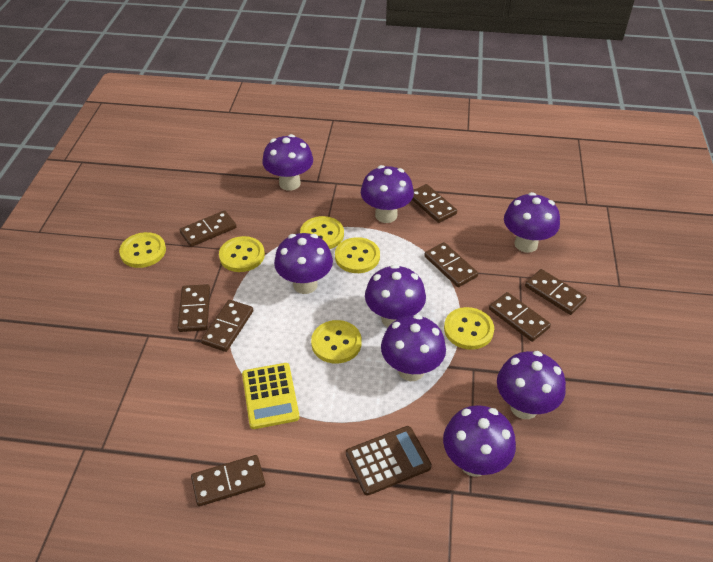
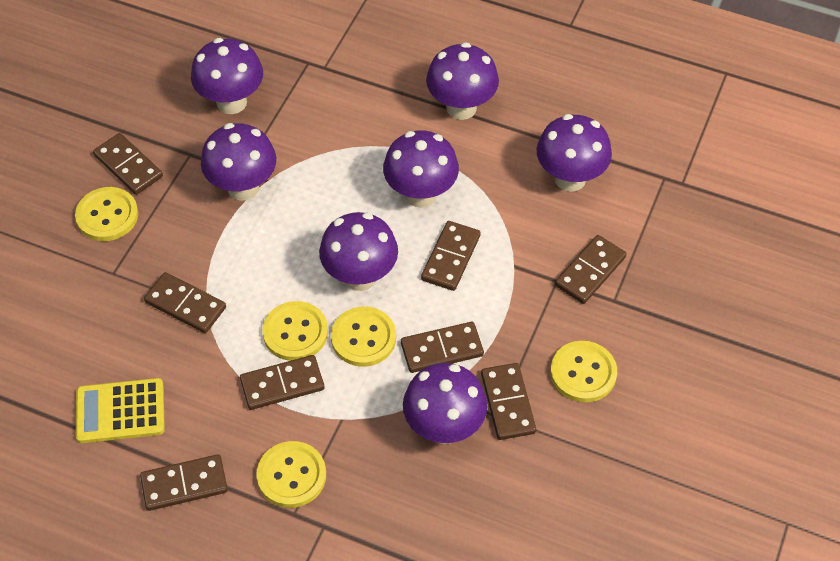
brown calculator: 1 -> 0
purple mushroom: 8 -> 7
yellow button: 6 -> 5

